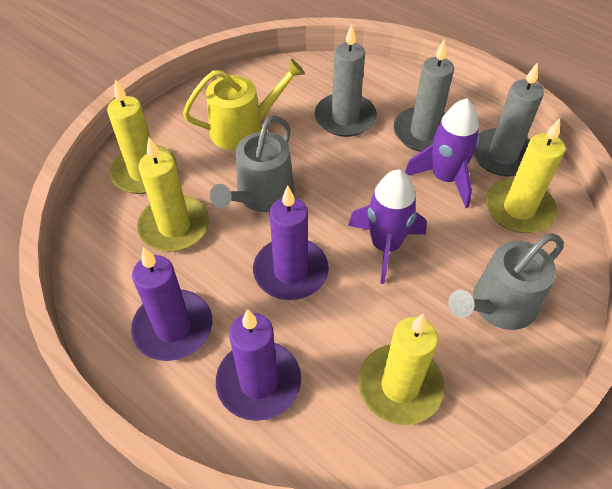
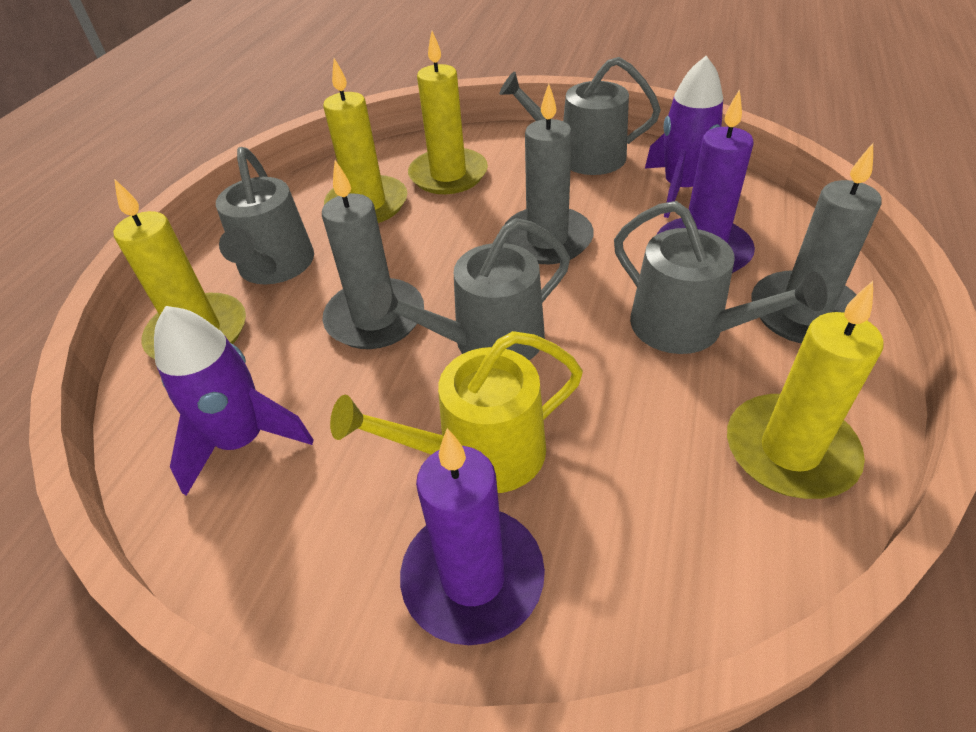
grey watering can: 2 -> 4
purple candle: 3 -> 2

